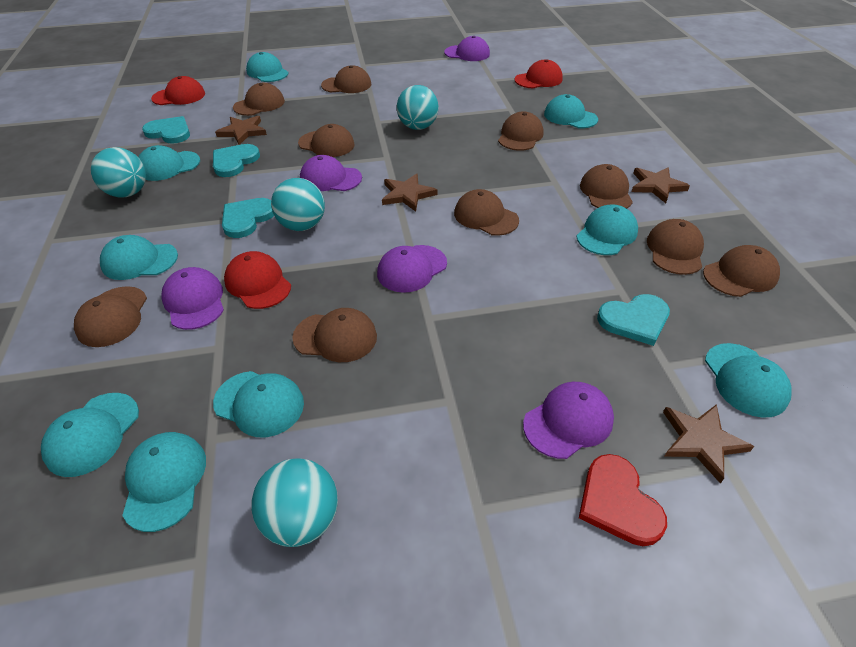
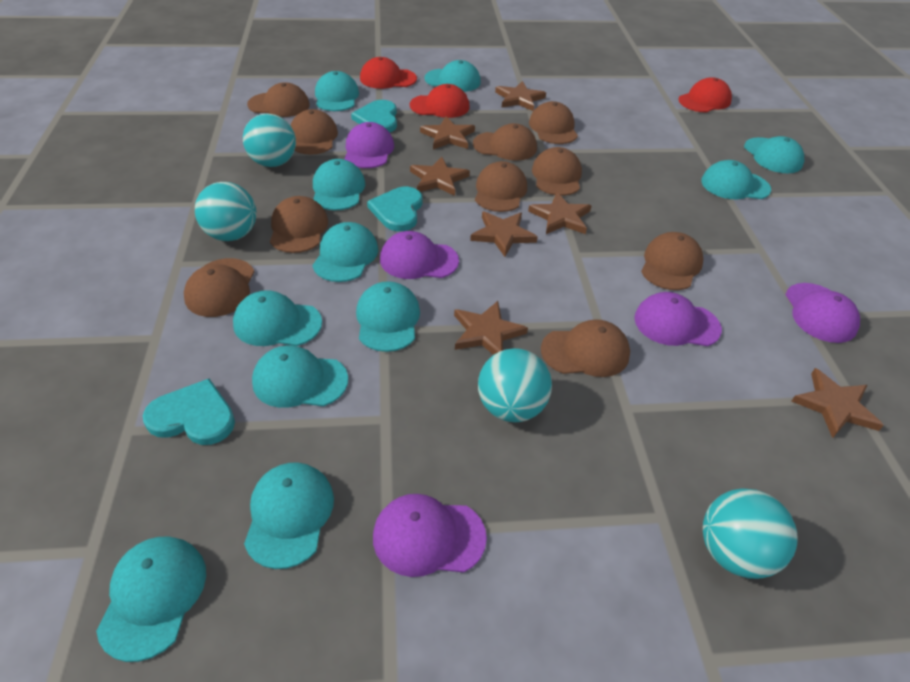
brown star: 4 -> 7
red heart: 1 -> 0
turquoise cap: 9 -> 11
turquoise heart: 4 -> 3

